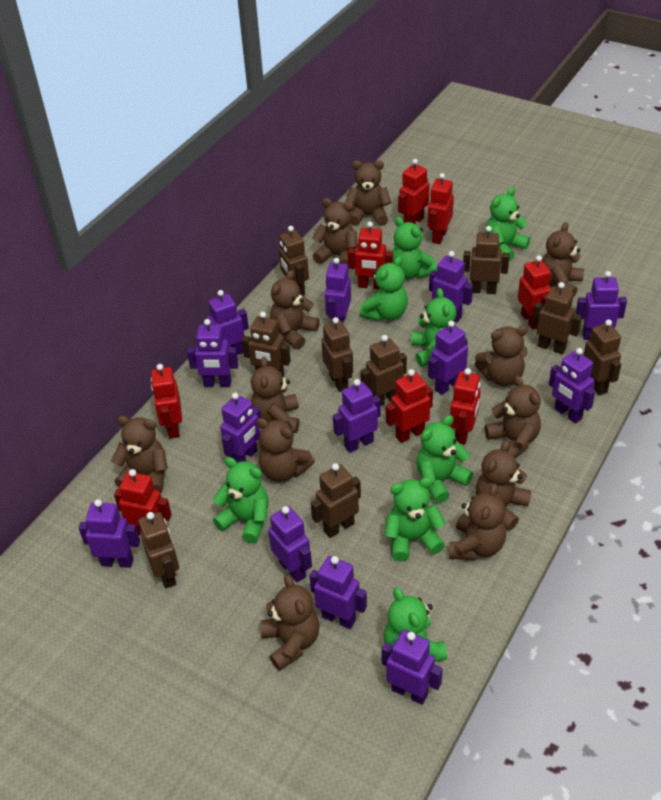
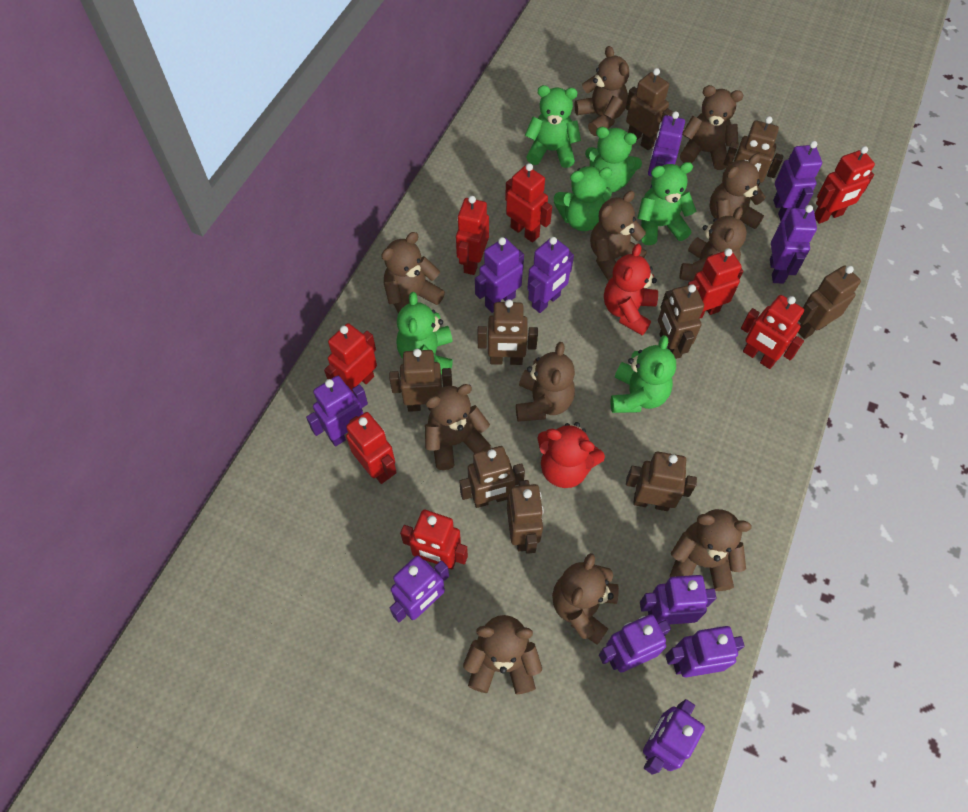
brown teddy bear: 12 -> 11
green teddy bear: 8 -> 6
purple robot: 13 -> 11
red teddy bear: 0 -> 2

